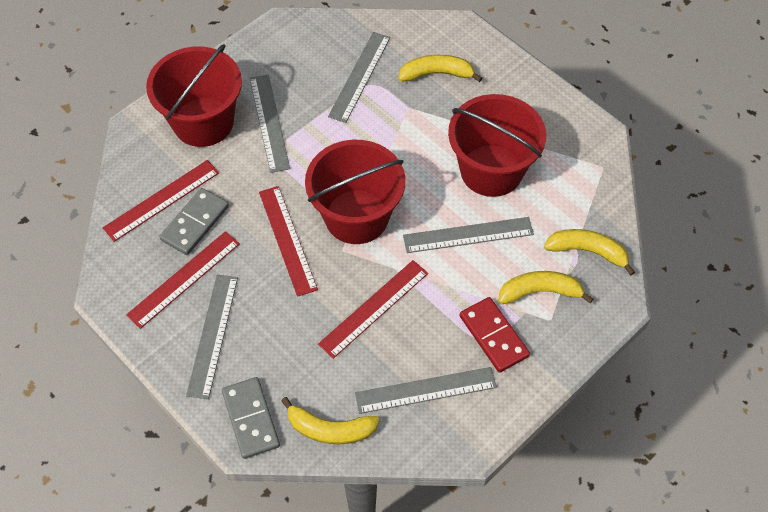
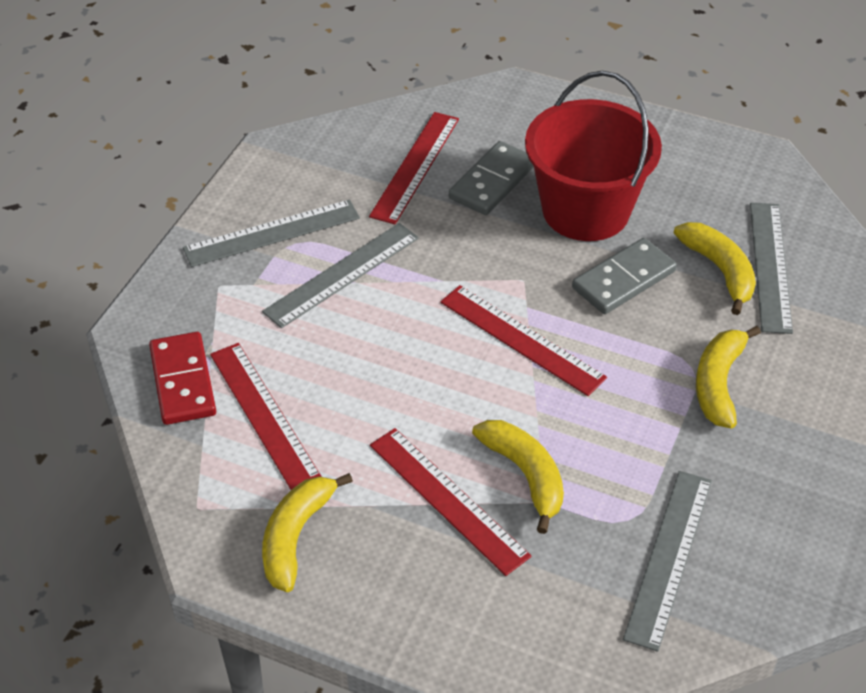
grey ruler: 5 -> 4
red bucket: 3 -> 1

